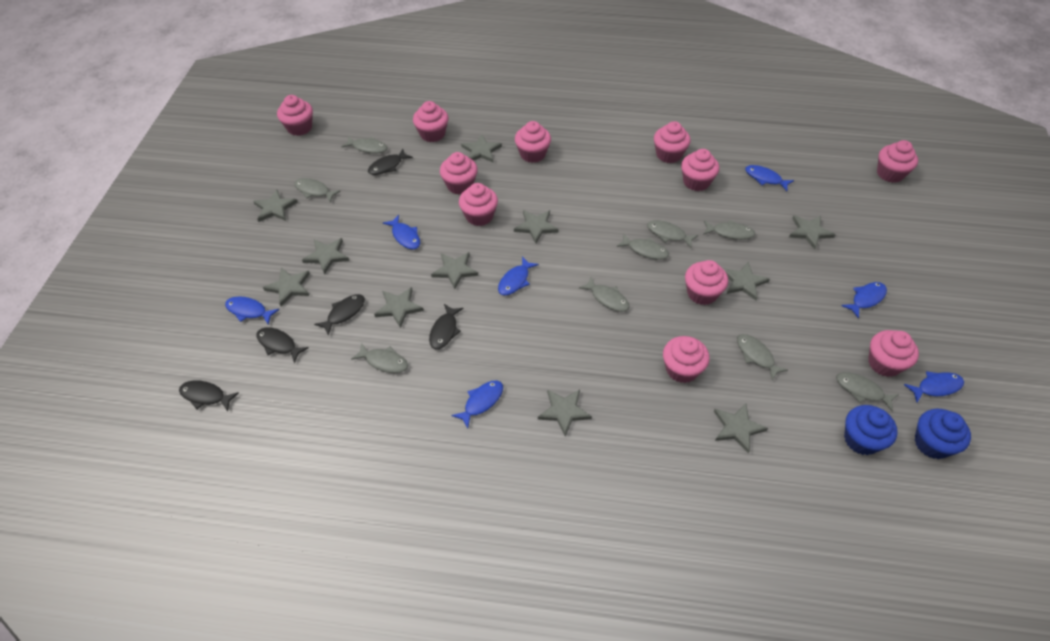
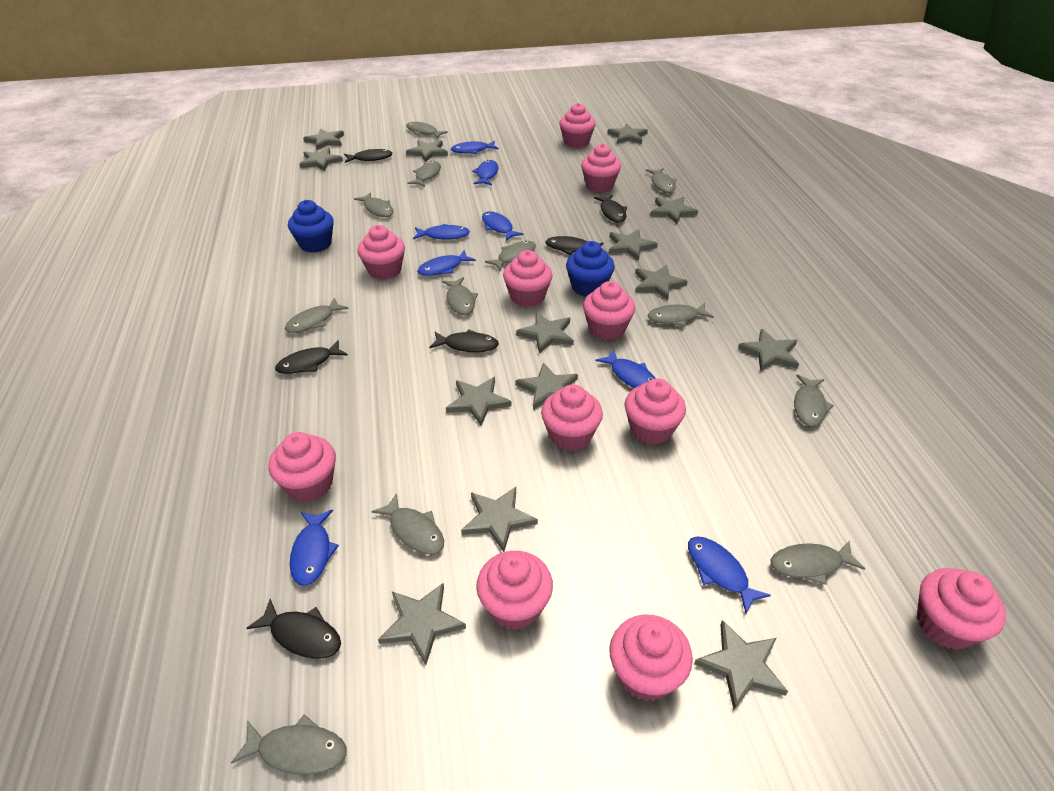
black fish: 5 -> 6
blue fish: 7 -> 8
grey fish: 9 -> 12
grey star: 11 -> 14

